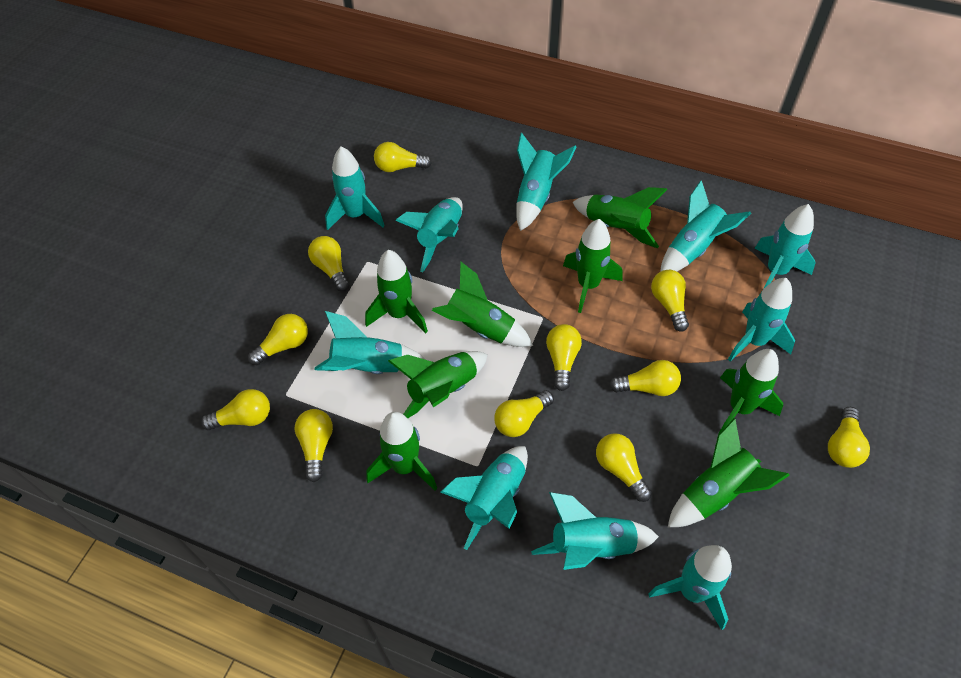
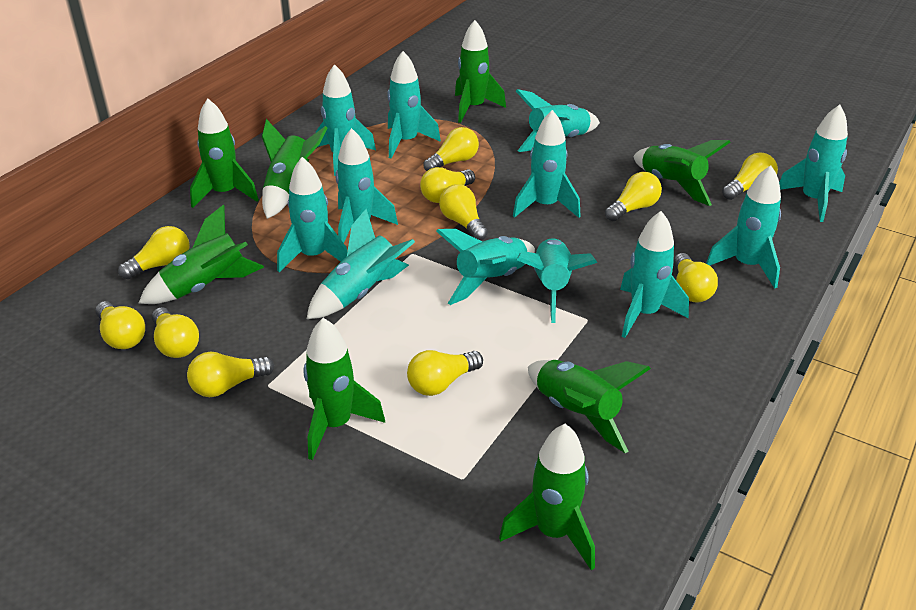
turquoise rocket: 10 -> 12

